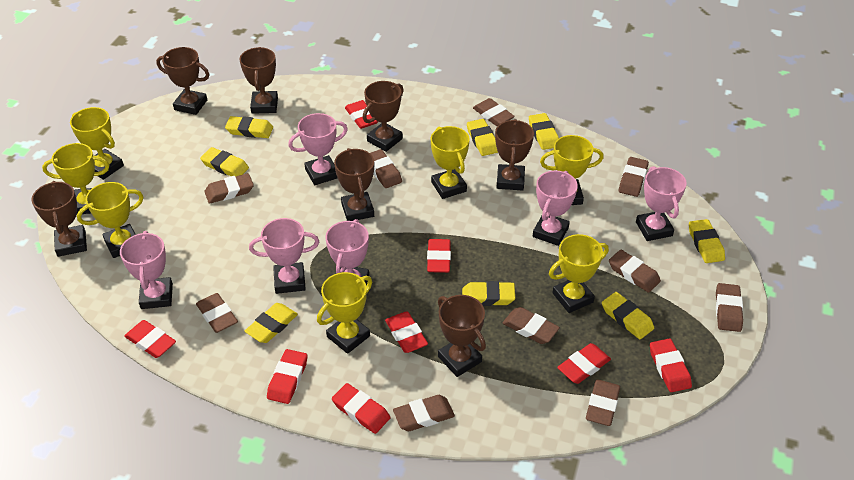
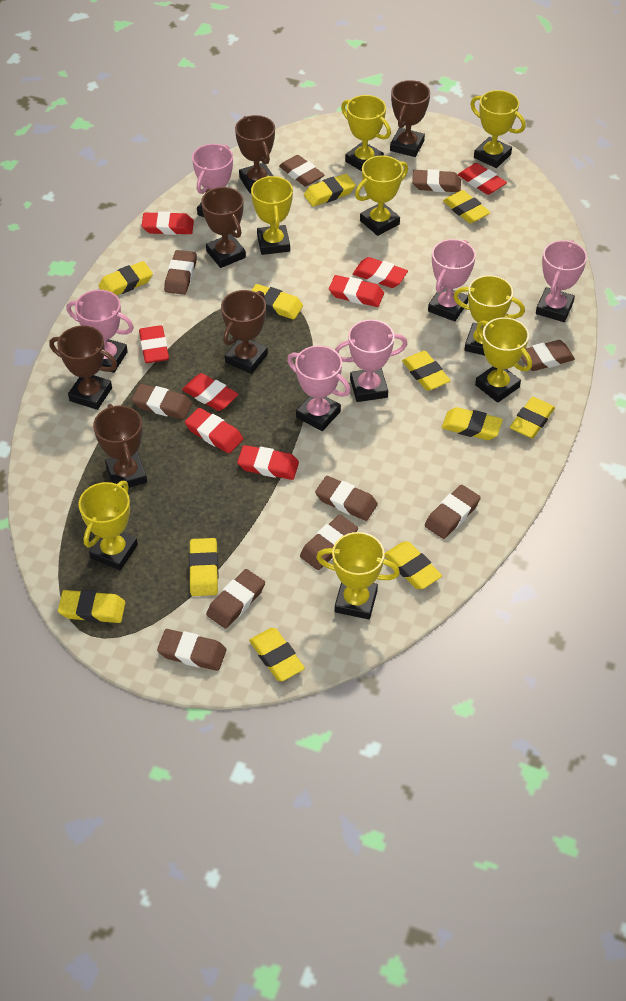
brown trophy: 7 -> 6
yellow eraser: 8 -> 11
yellow trophy: 7 -> 8

